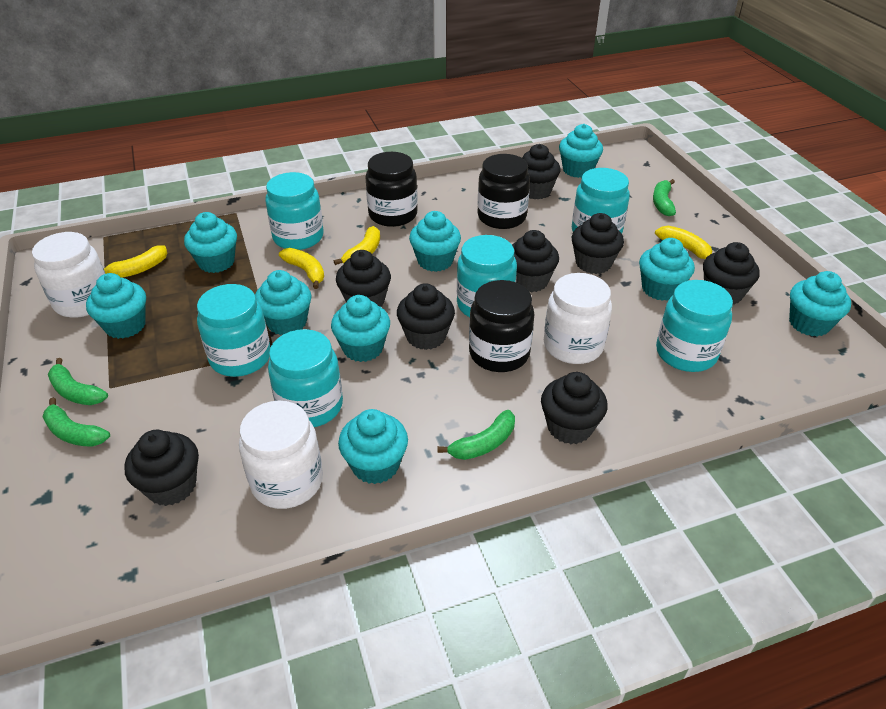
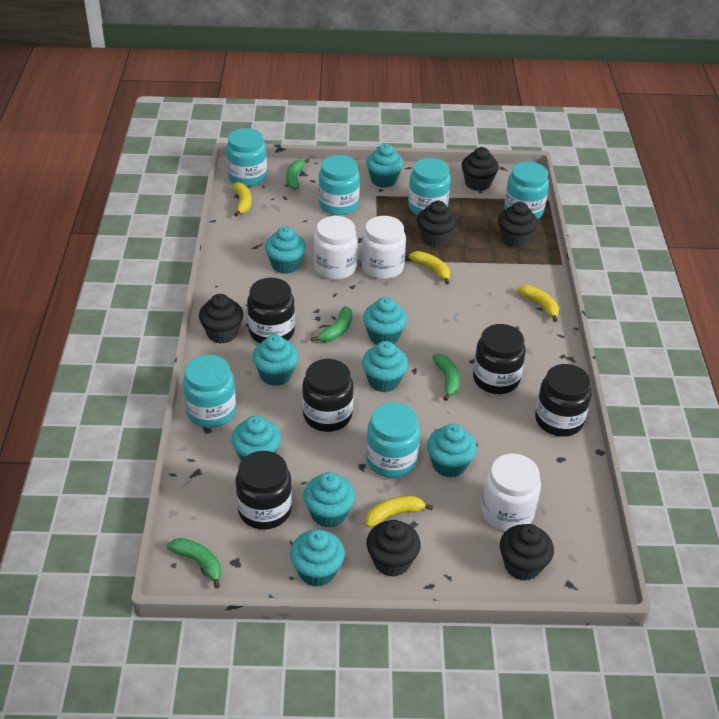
black cupcake: 8 -> 6
black jar: 3 -> 5

